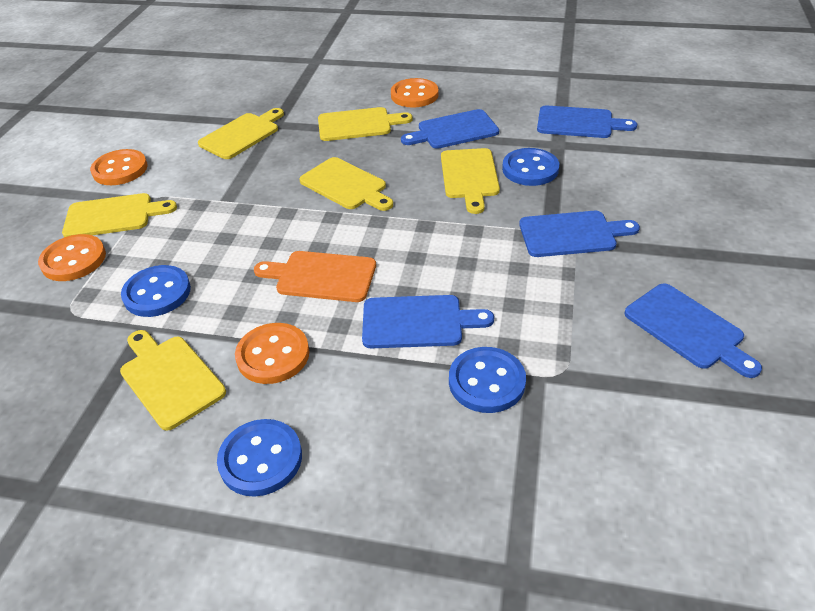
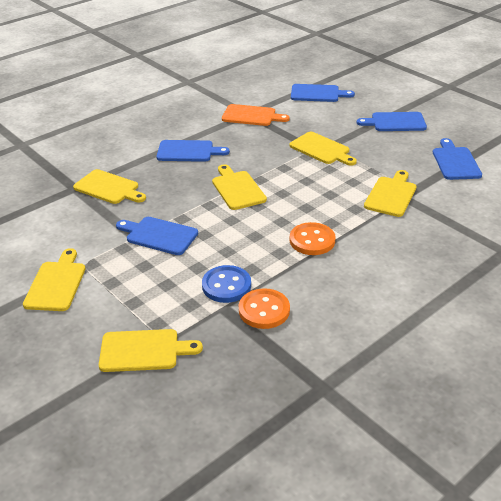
blue button: 4 -> 1
orange button: 4 -> 2

